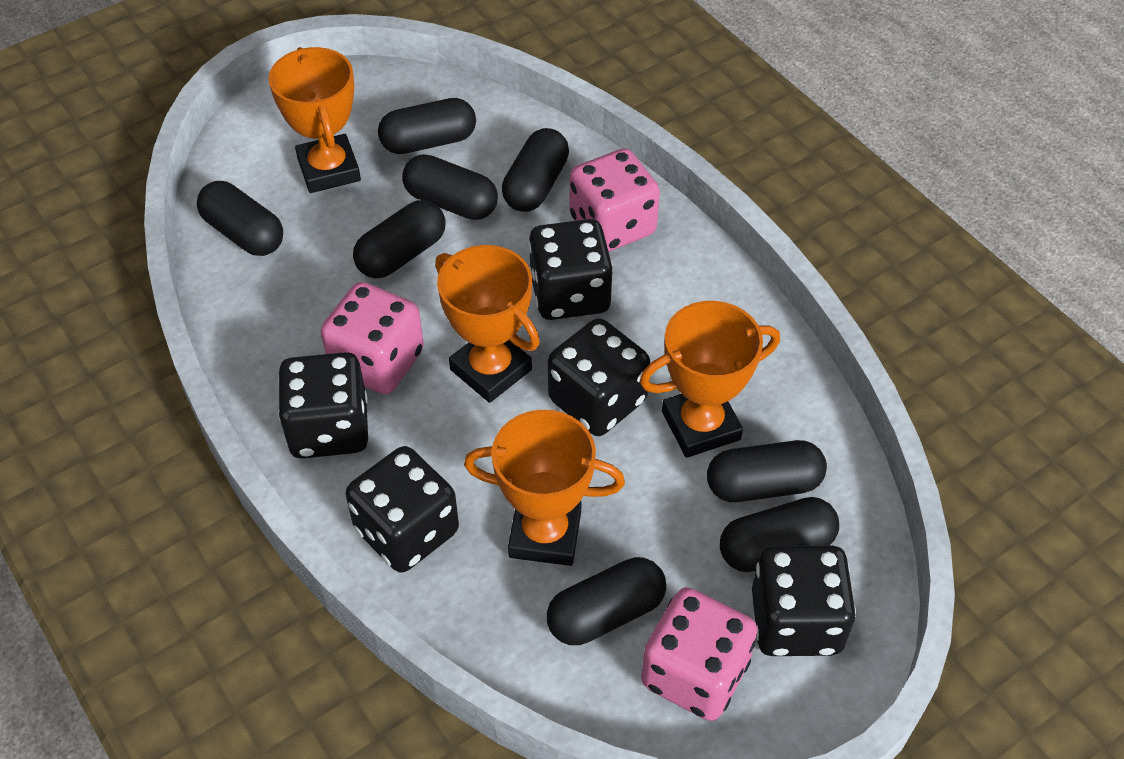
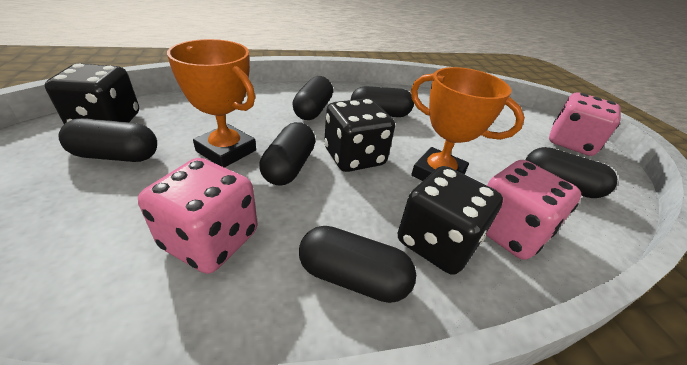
black capsule: 8 -> 6
black dice: 5 -> 3
orange trophy: 4 -> 2

